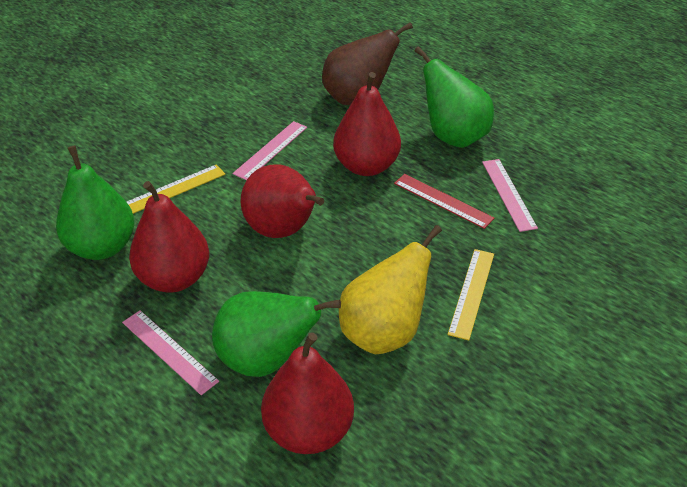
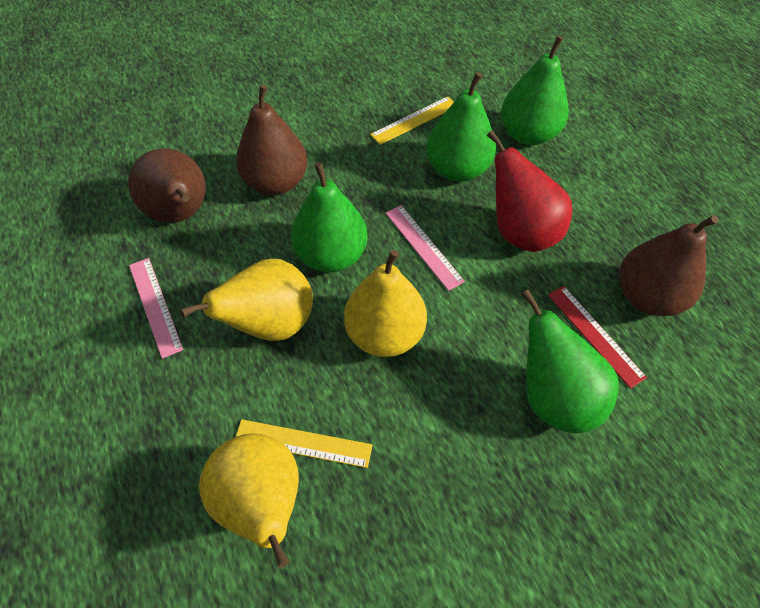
brown pear: 1 -> 3
green pear: 3 -> 4
pink ruler: 3 -> 2
red pear: 4 -> 1
yellow pear: 1 -> 3

